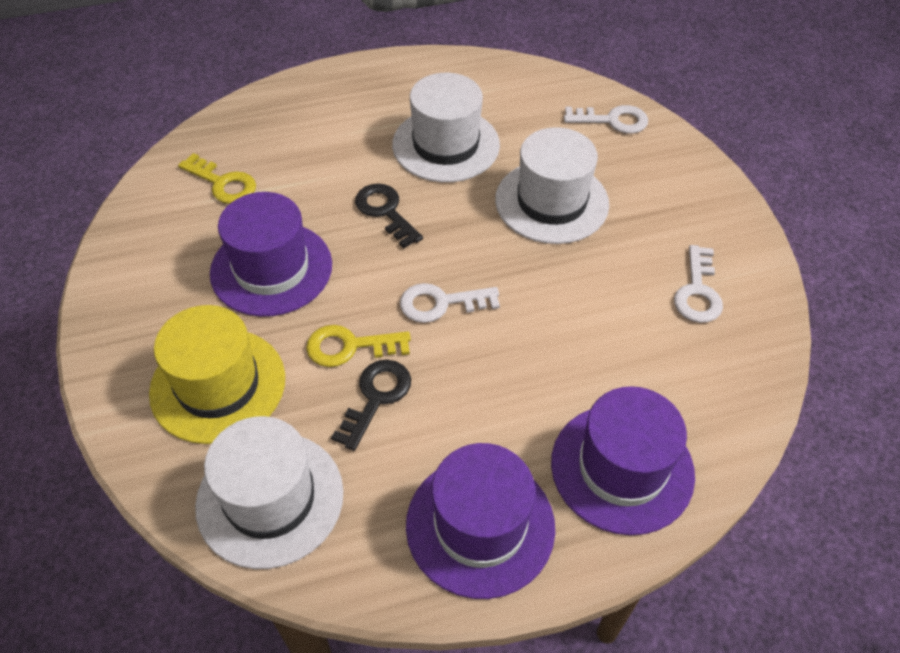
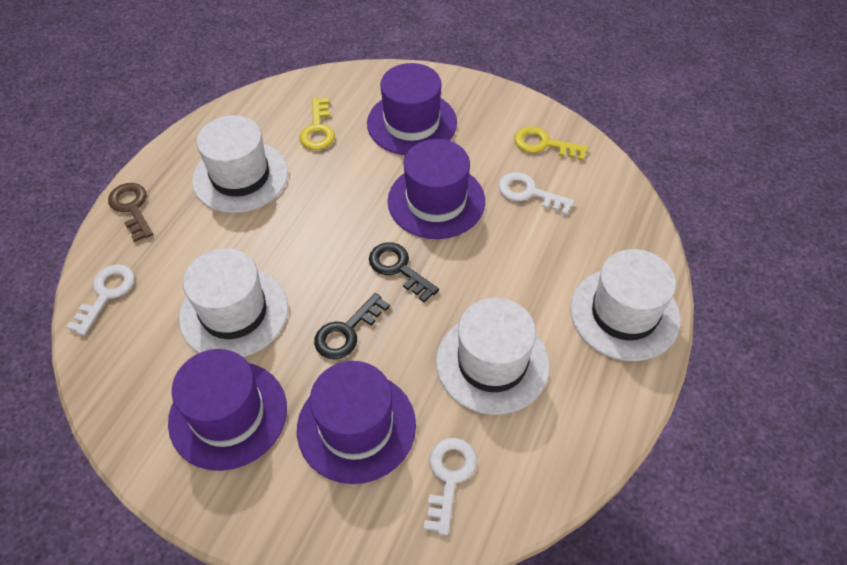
brown key: 0 -> 1
purple hat: 3 -> 4
white hat: 3 -> 4
yellow hat: 1 -> 0

